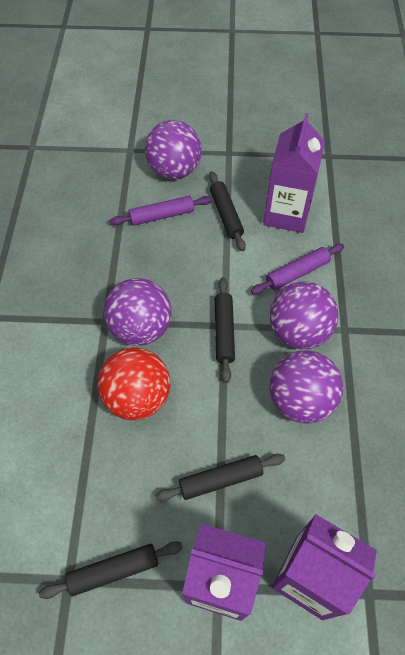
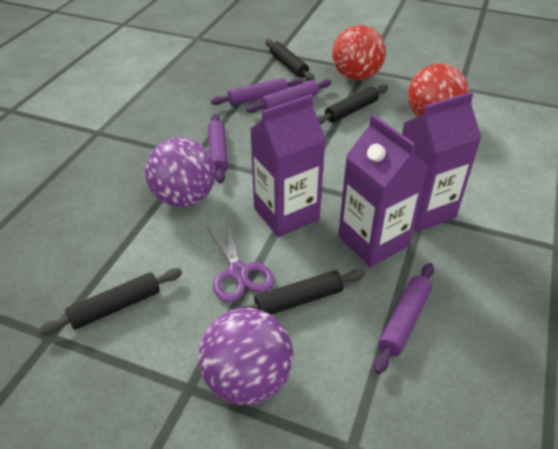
purple ball: 4 -> 2
purple rolling pin: 2 -> 4
purple scissors: 0 -> 1
red ball: 1 -> 2

